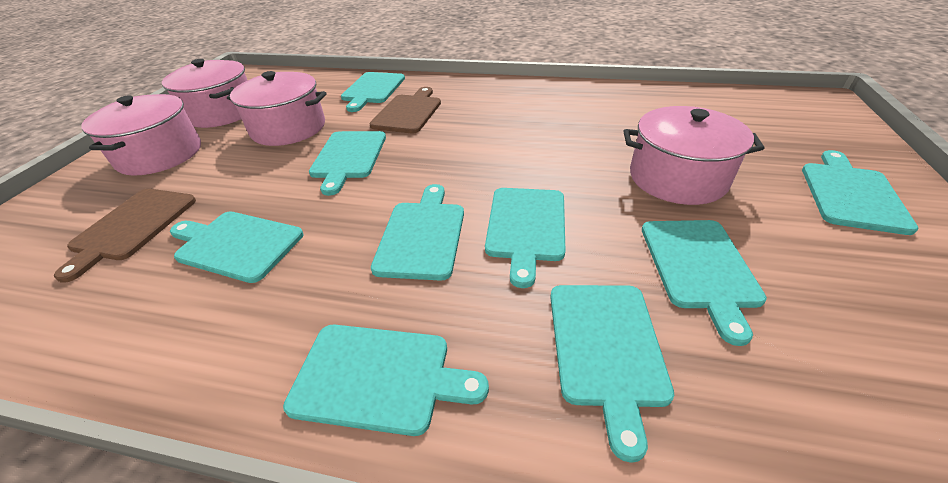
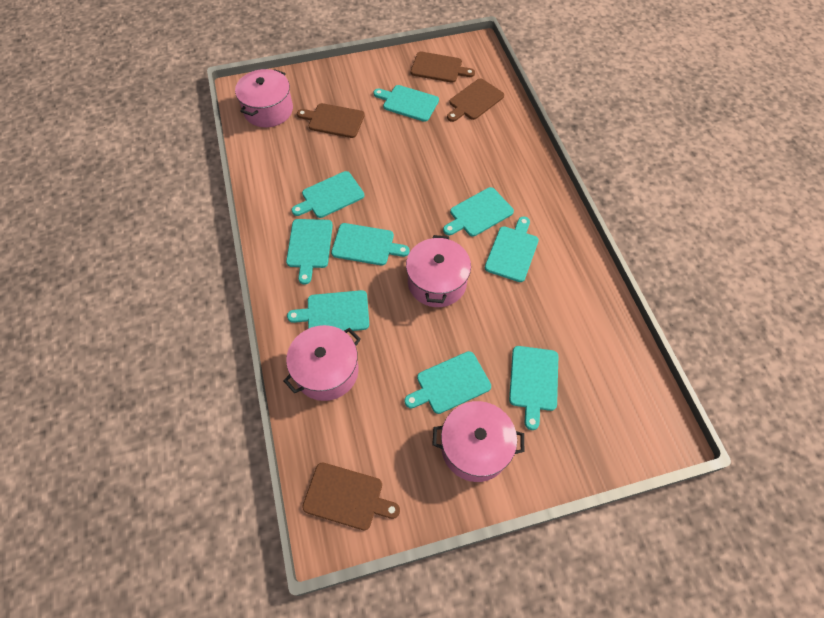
brown cutting board: 2 -> 4

